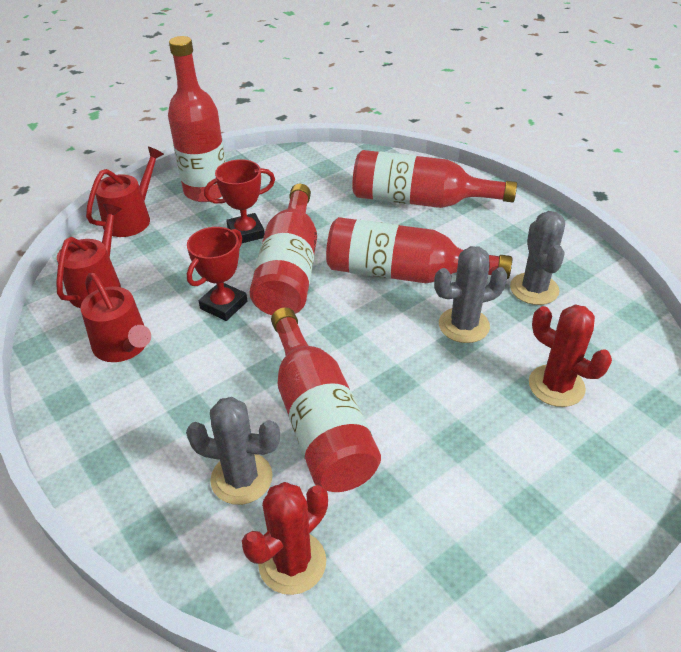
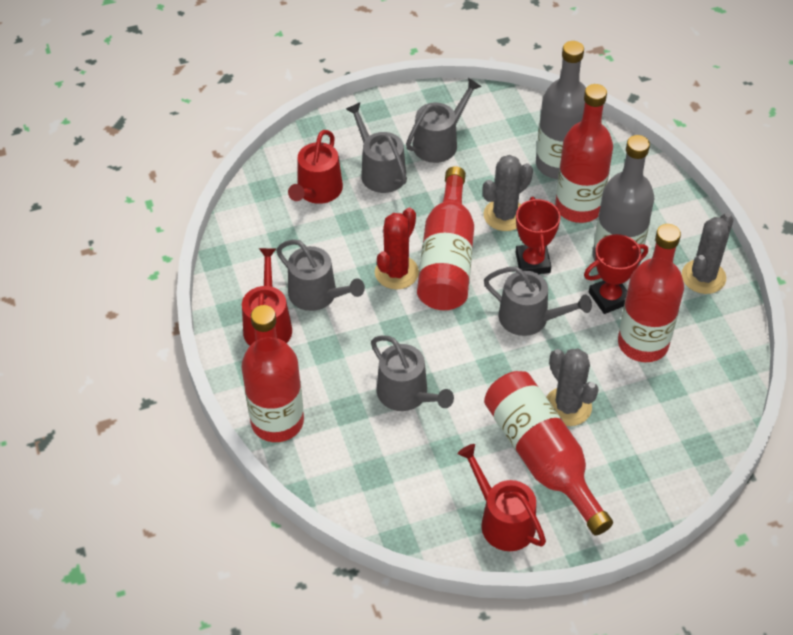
grey bottle: 0 -> 2
grey watering can: 0 -> 5
red cactus: 2 -> 1

